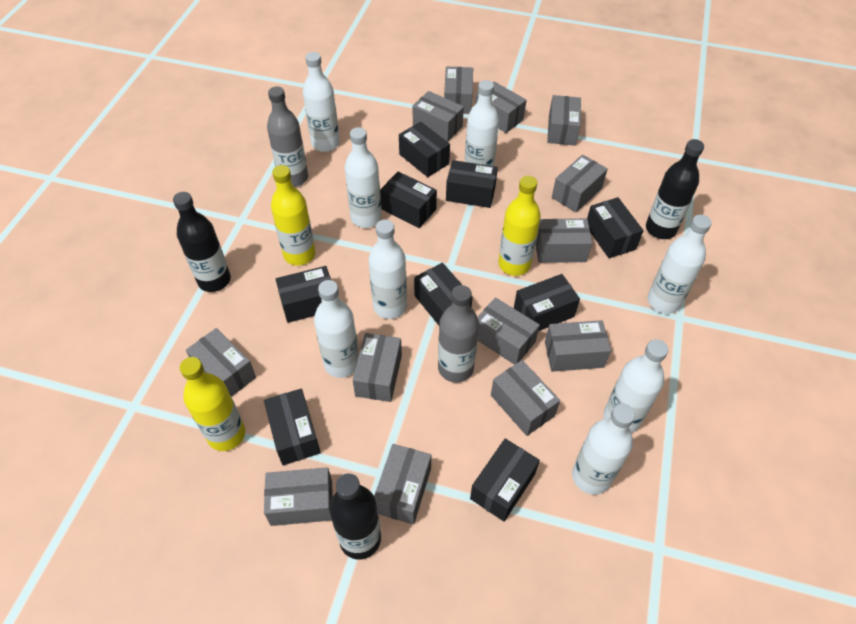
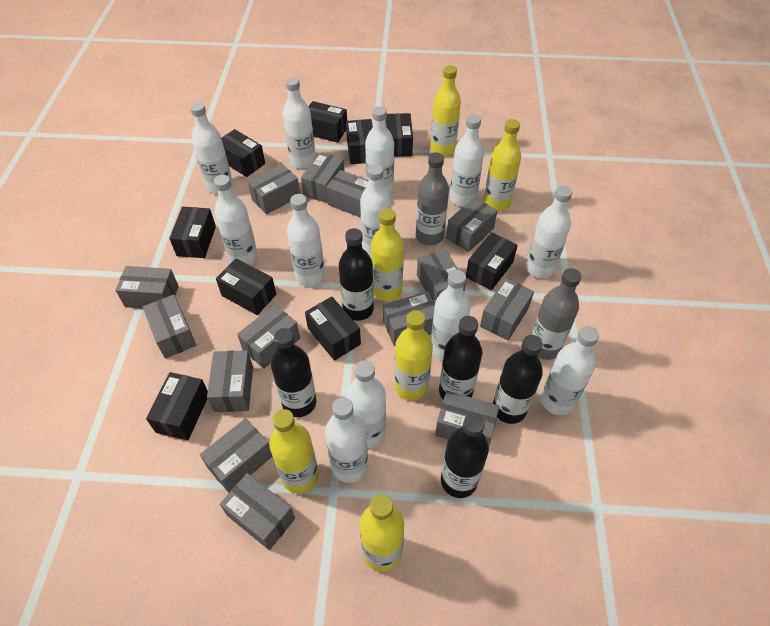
black bottle: 3 -> 5
grey box: 13 -> 14
white bottle: 8 -> 12
yellow bottle: 3 -> 6

